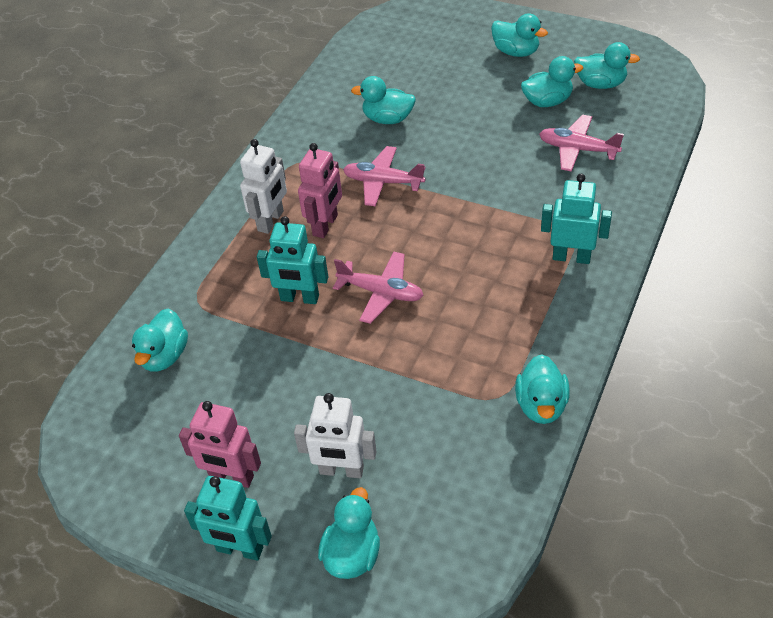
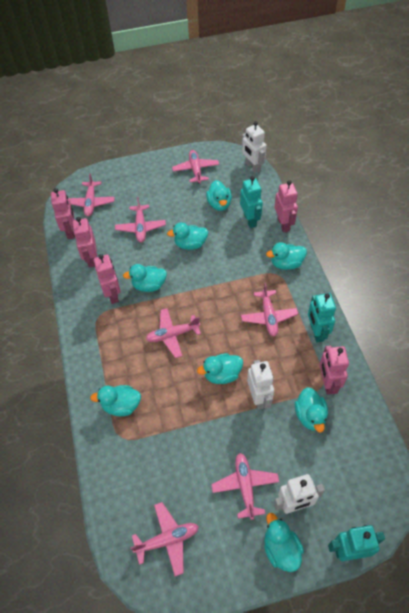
pink plane: 3 -> 7
pink robot: 2 -> 5
turquoise duck: 7 -> 8
white robot: 2 -> 3

